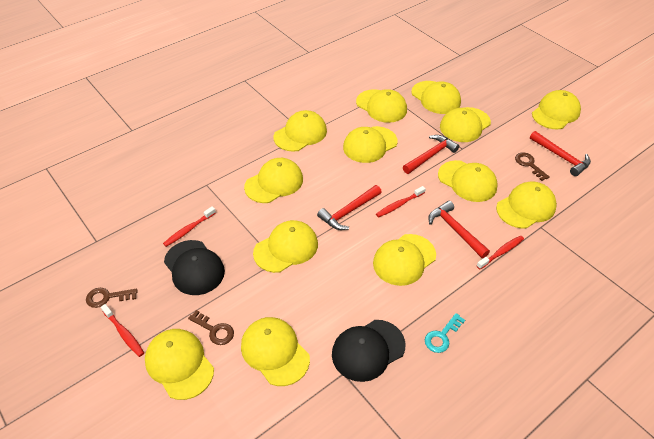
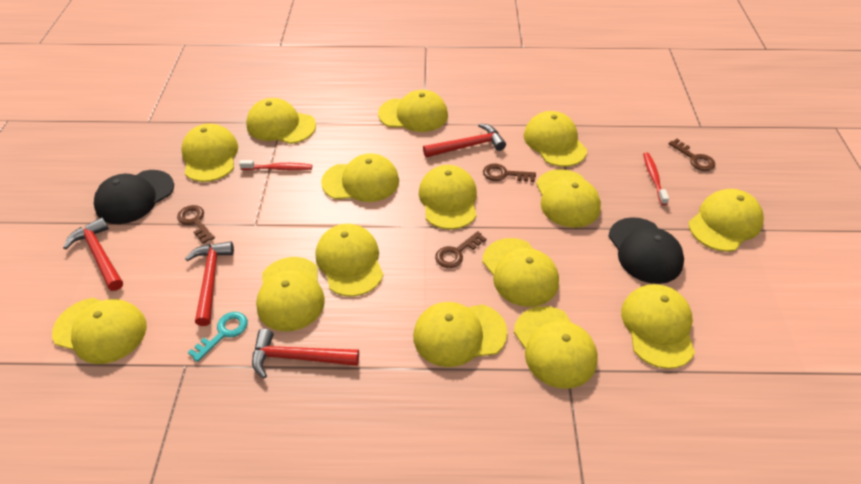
brown key: 3 -> 4
red toothbrush: 4 -> 2
yellow cap: 13 -> 15

